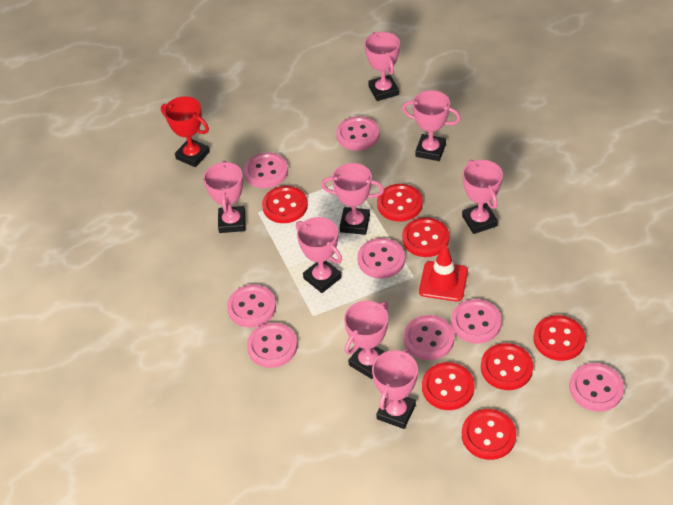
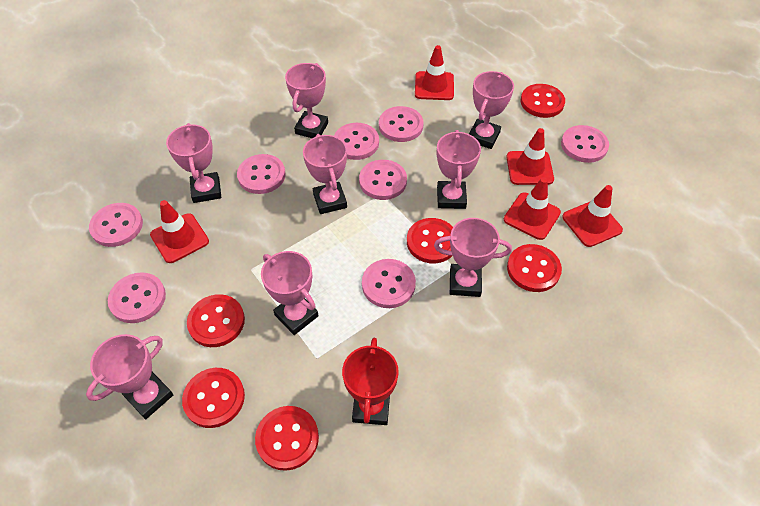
red button: 7 -> 6
red traffic cone: 1 -> 5

